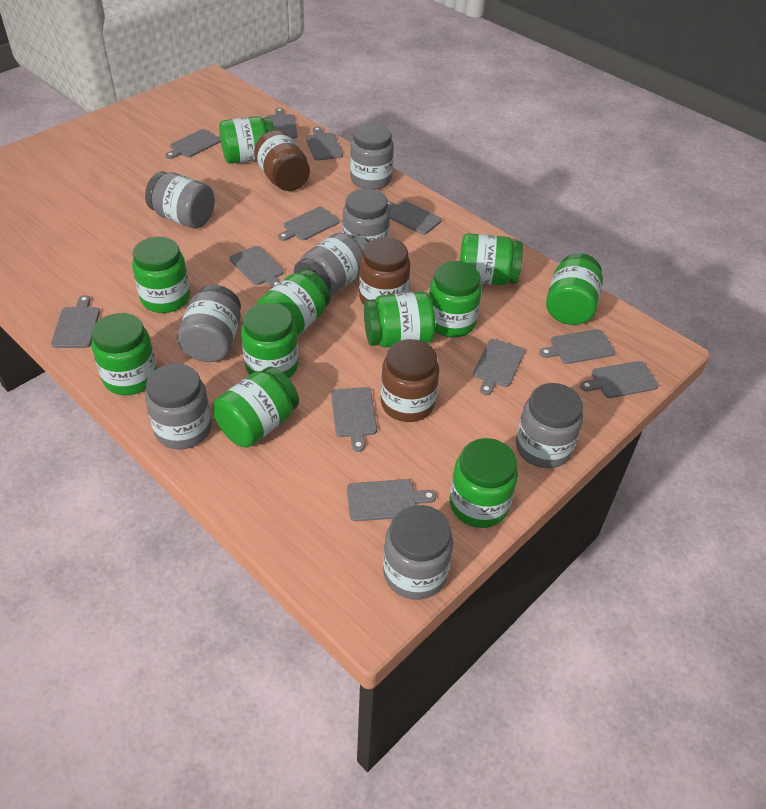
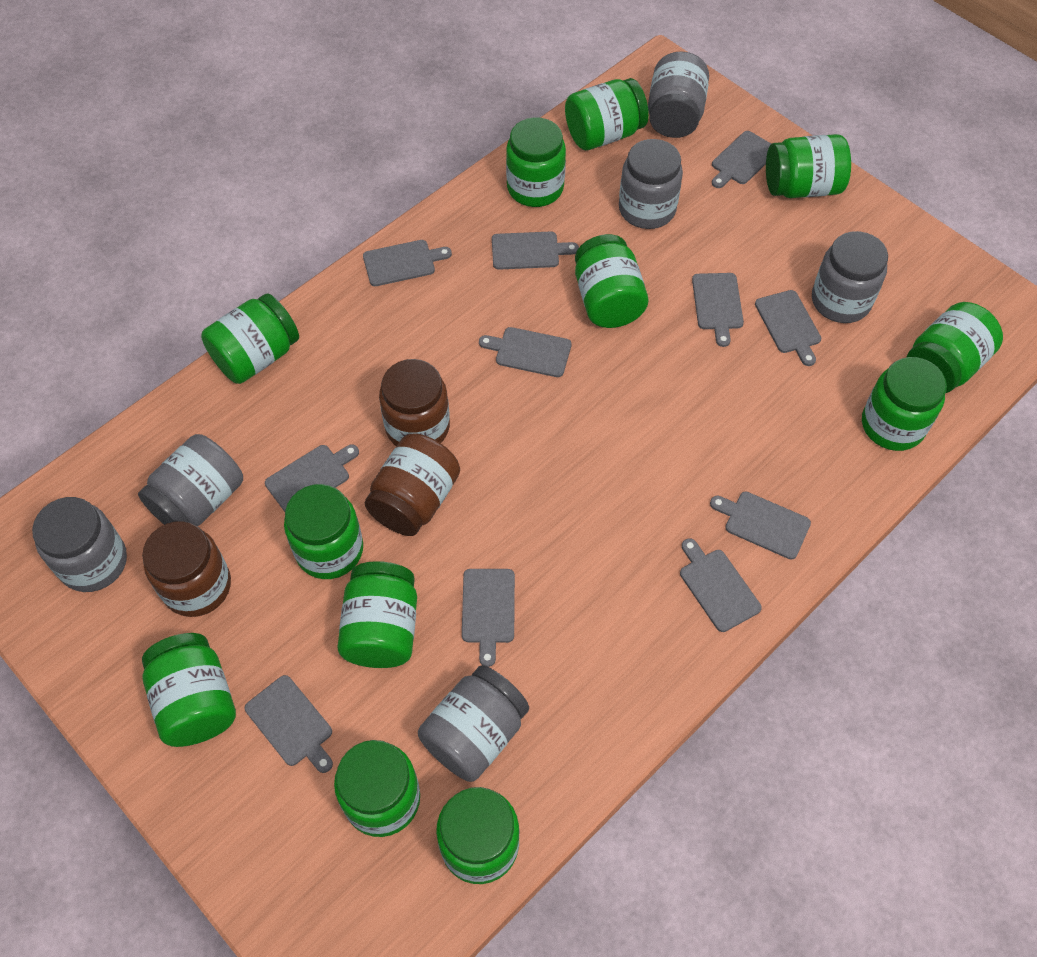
green jar: 11 -> 12
grey cutting board: 12 -> 11
grey jar: 8 -> 6

